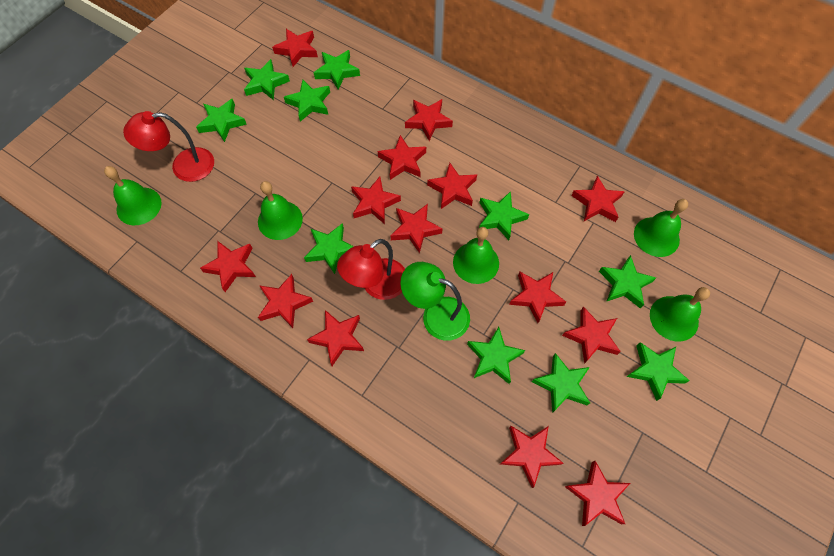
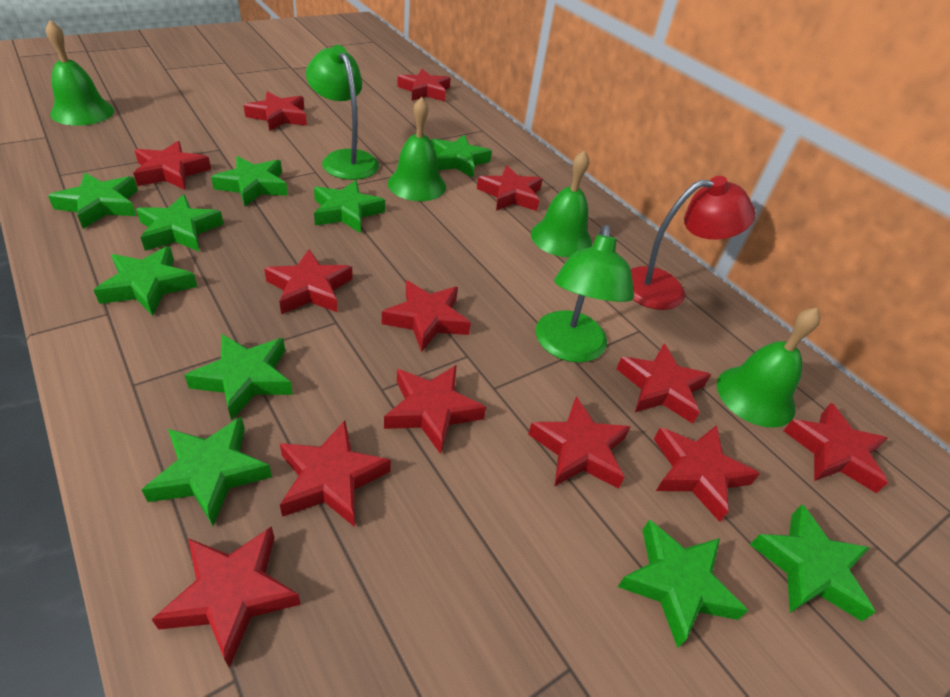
green bell: 5 -> 4
green lamp: 1 -> 2
red lamp: 2 -> 1
red star: 14 -> 13

